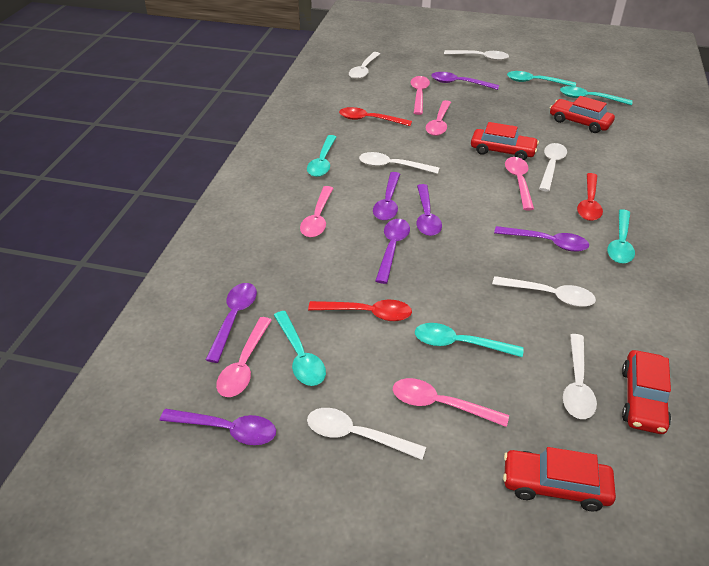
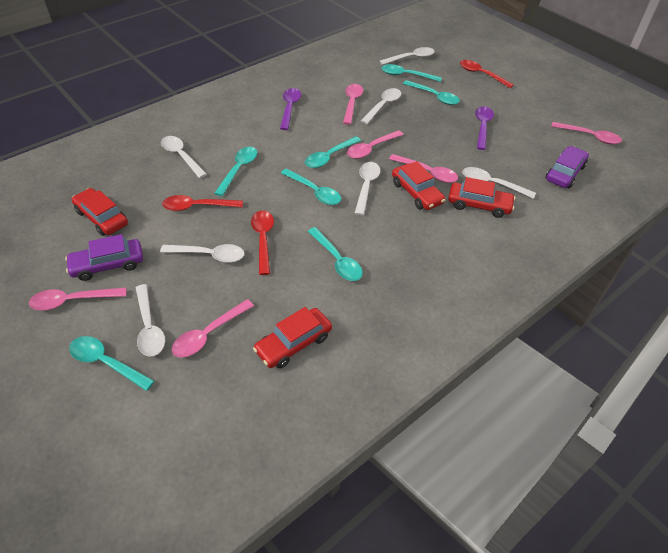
purple car: 0 -> 2
purple spoon: 7 -> 2
turquoise spoon: 6 -> 7

